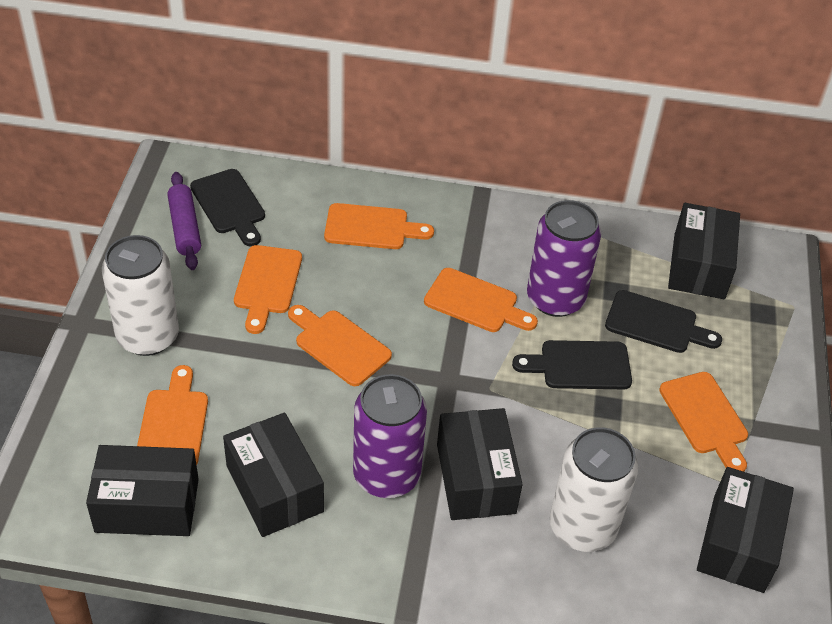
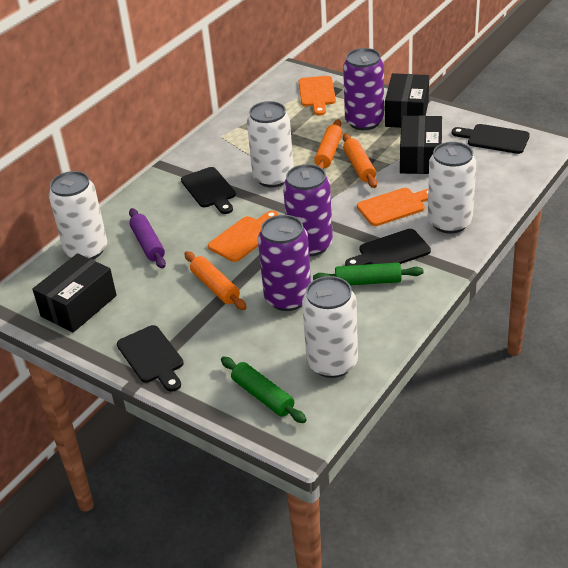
black box: 5 -> 3
black cutting board: 3 -> 4
green rolling pin: 0 -> 2
orange cutting board: 6 -> 3
orange rolling pin: 0 -> 3
purple can: 2 -> 3
white can: 2 -> 4

